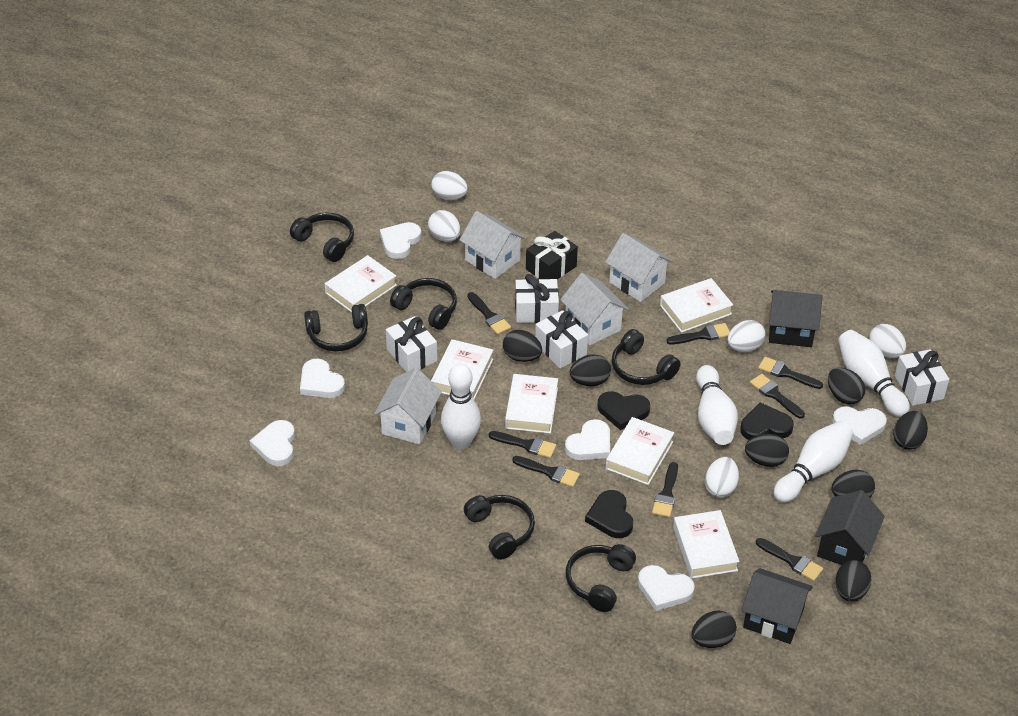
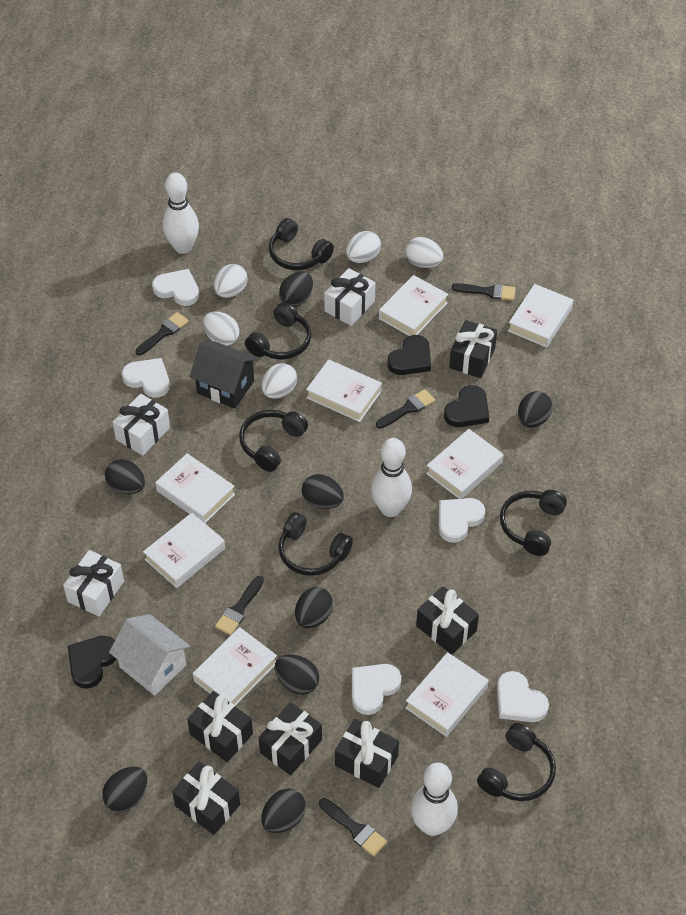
black brush: 8 -> 5
black gift: 1 -> 6
black house: 3 -> 1
white book: 6 -> 8
white bowling pin: 4 -> 3
white gift: 4 -> 3
white heart: 6 -> 5
white house: 4 -> 1

